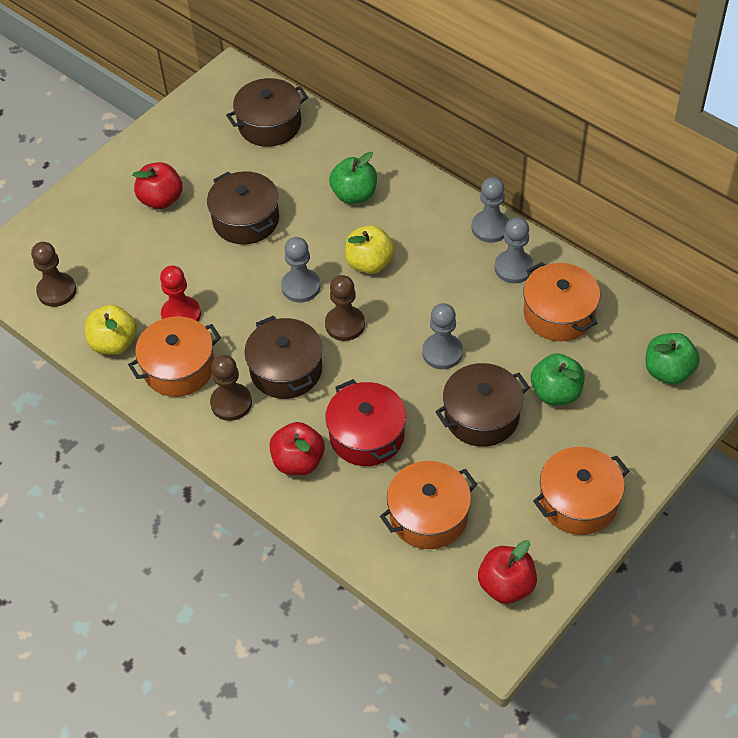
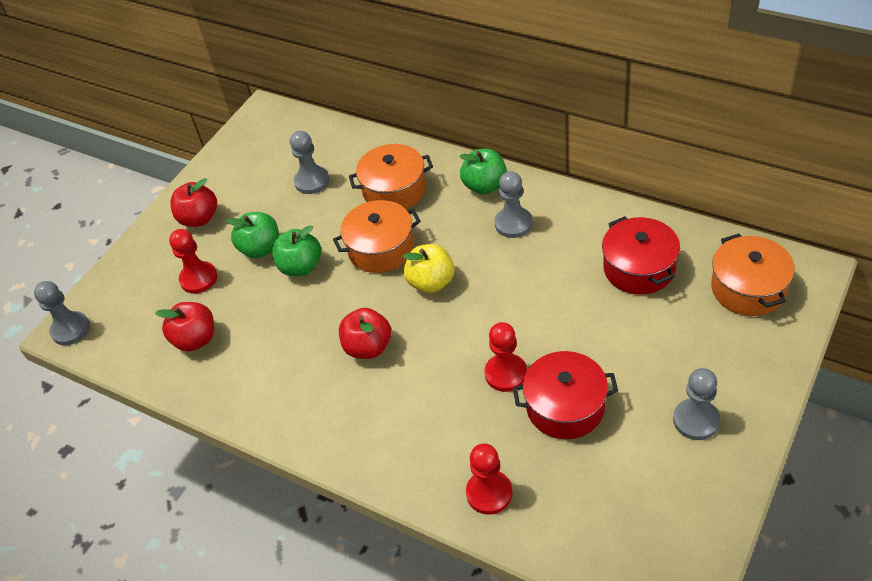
brown pawn: 3 -> 0
brown pot: 4 -> 0
orange pot: 4 -> 3
red pawn: 1 -> 3
red pot: 1 -> 2
yellow apple: 2 -> 1

